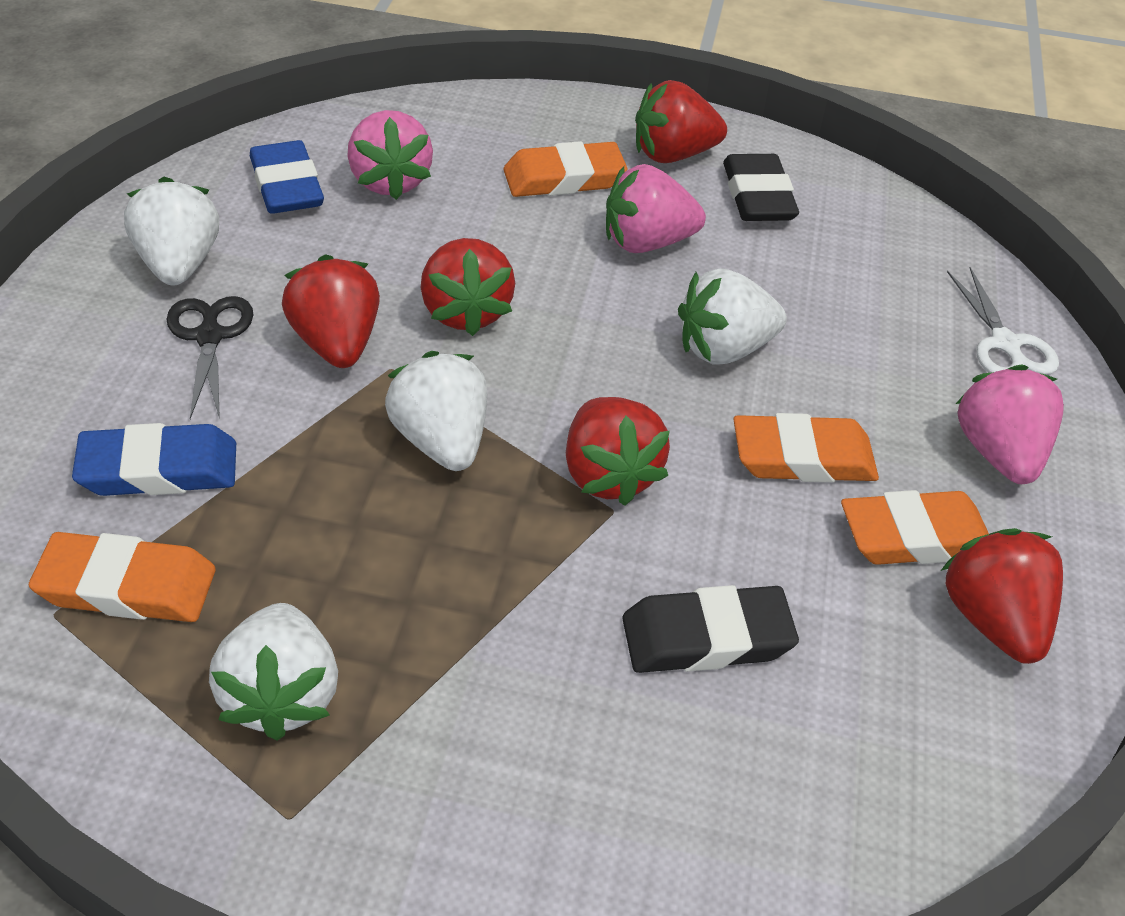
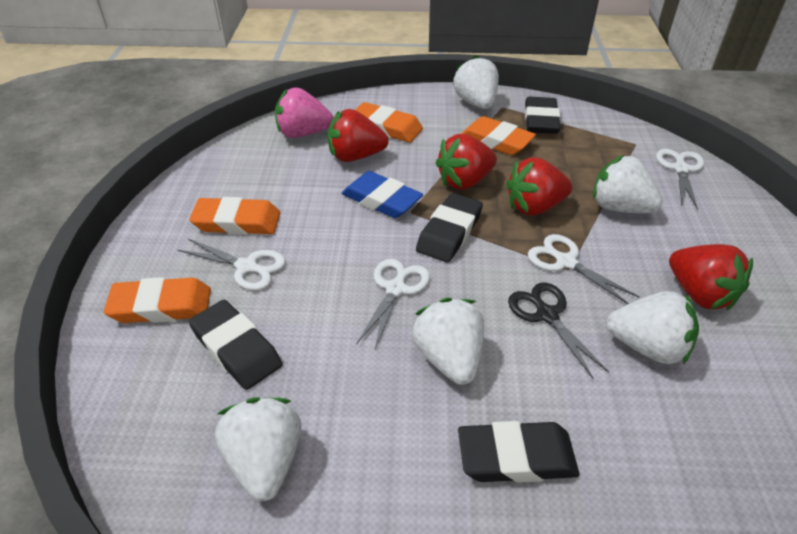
black eraser: 2 -> 4
blue eraser: 2 -> 1
pink strawberry: 3 -> 1
red strawberry: 5 -> 4
white scissors: 1 -> 4
white strawberry: 4 -> 5

